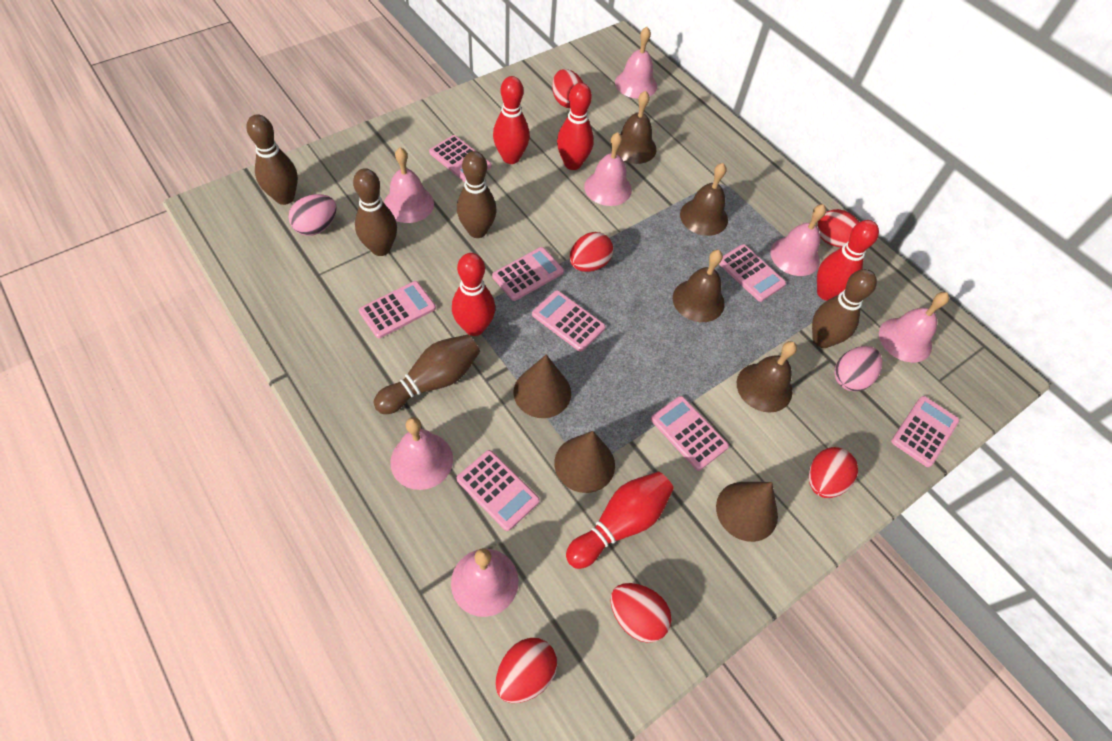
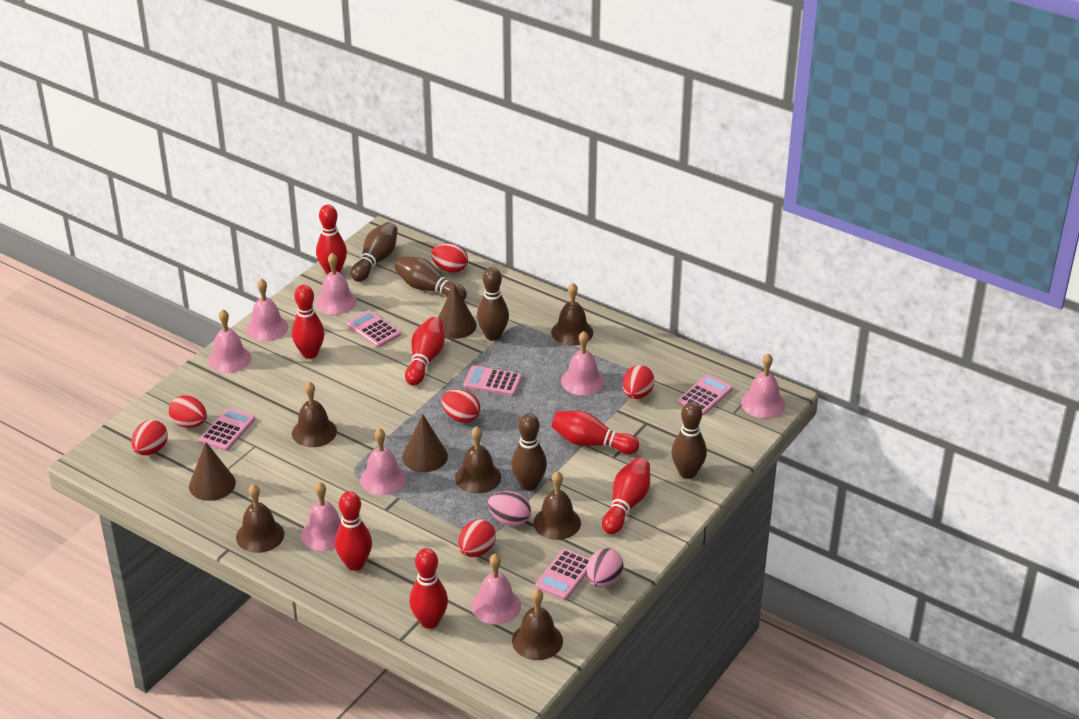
brown bell: 4 -> 6
pink bell: 7 -> 8
pink calculator: 8 -> 5
red bowling pin: 5 -> 7

